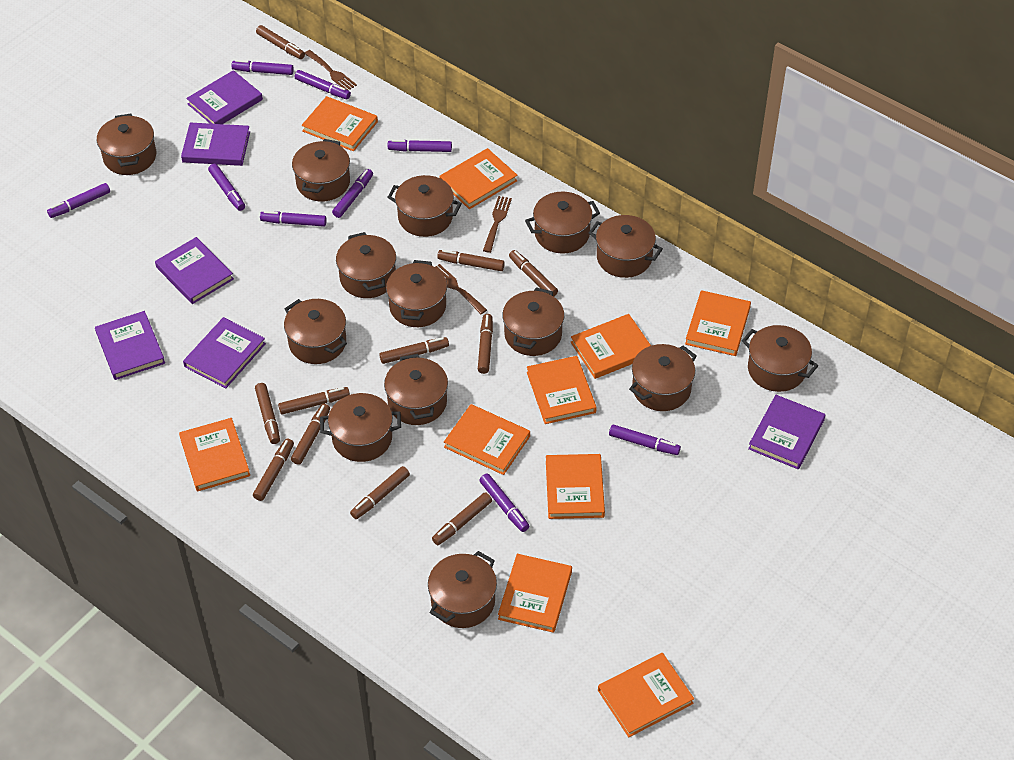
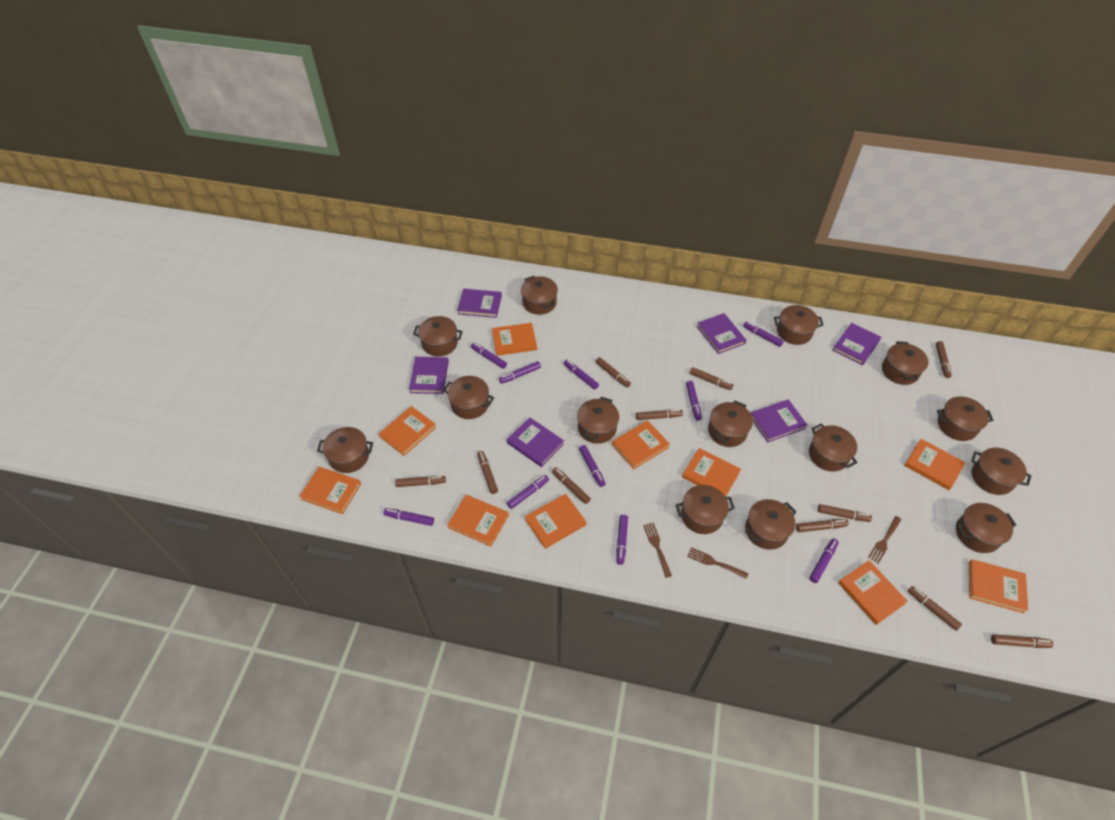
purple marker: 9 -> 10

